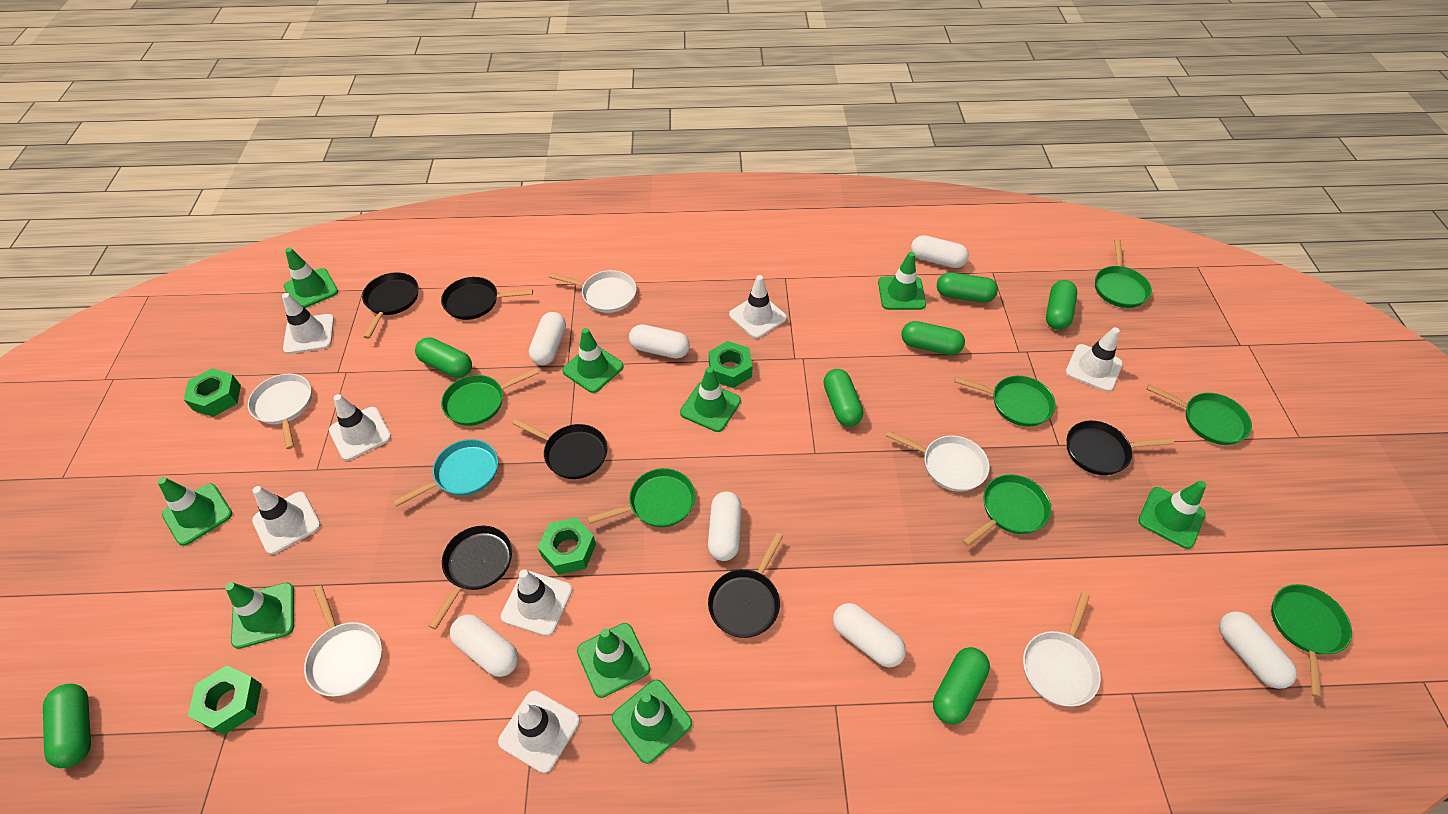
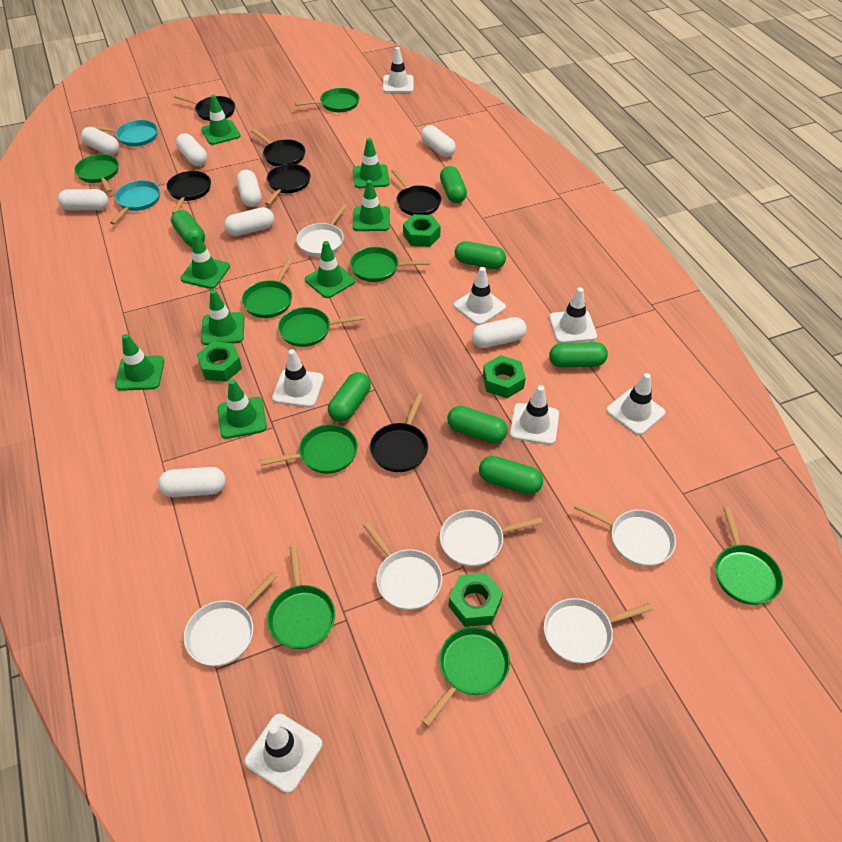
green pan: 7 -> 9
green traffic cone: 9 -> 8
turquoise pan: 1 -> 2
white capsule: 7 -> 8
white pan: 5 -> 6

